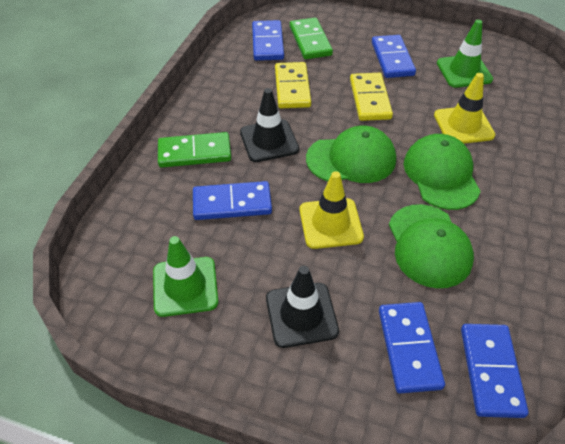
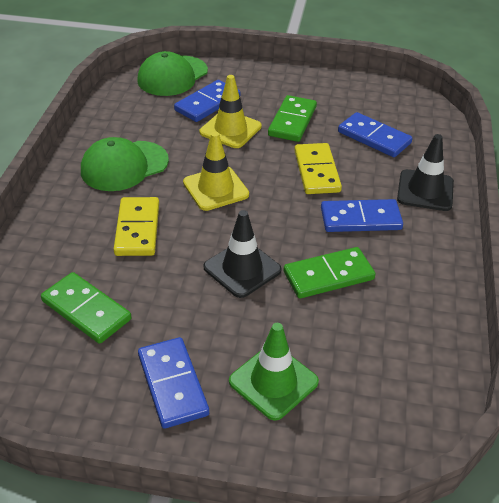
blue domino: 5 -> 4
green cap: 3 -> 2
green domino: 2 -> 3
green traffic cone: 2 -> 1

